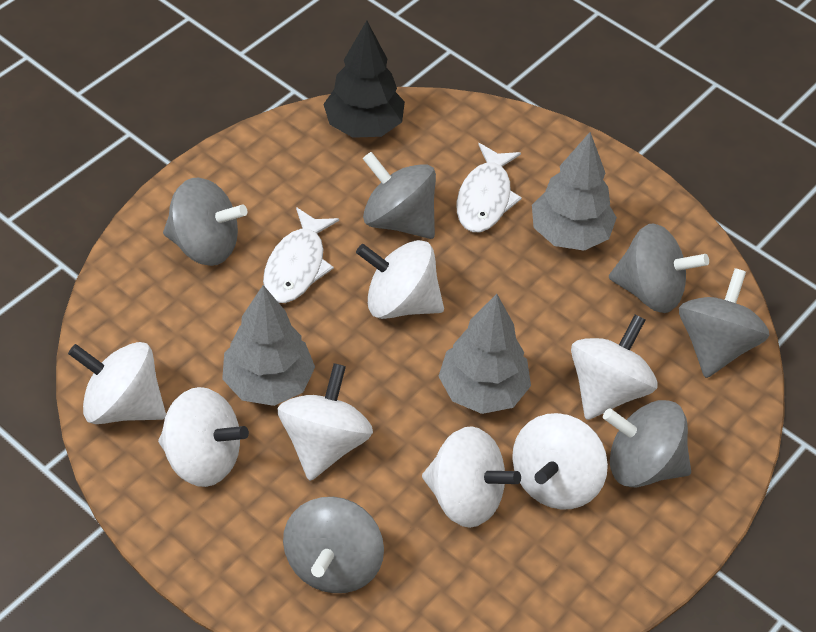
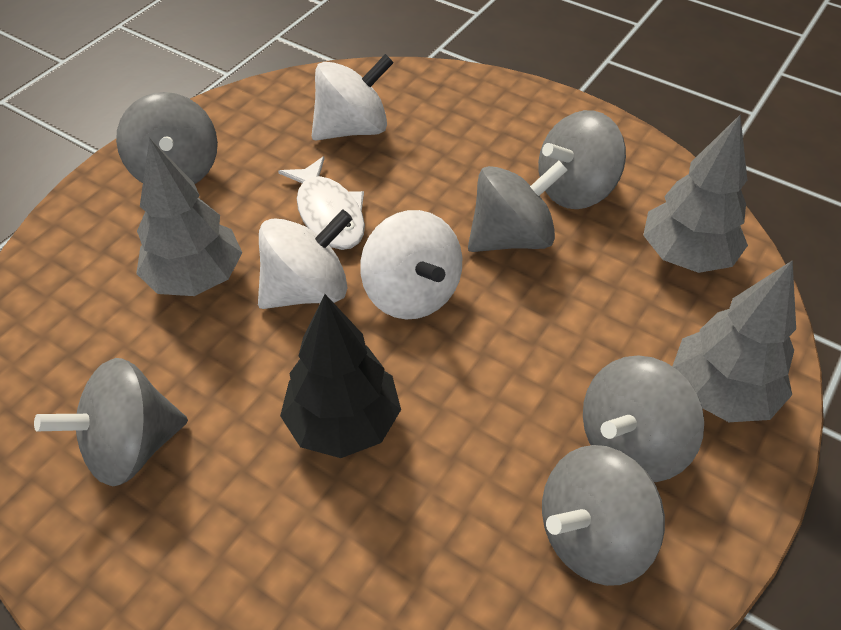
white fish: 2 -> 1
white spinning top: 7 -> 3

